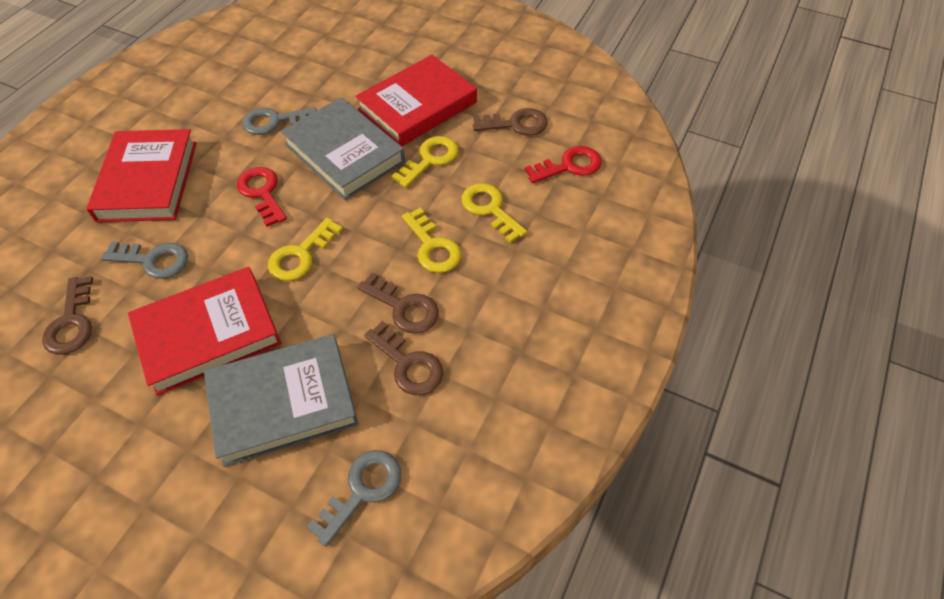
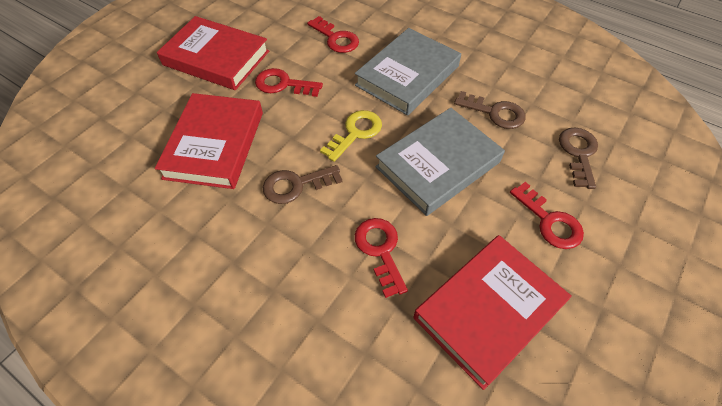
brown key: 4 -> 3
grey key: 3 -> 0
red key: 2 -> 4
yellow key: 4 -> 1

